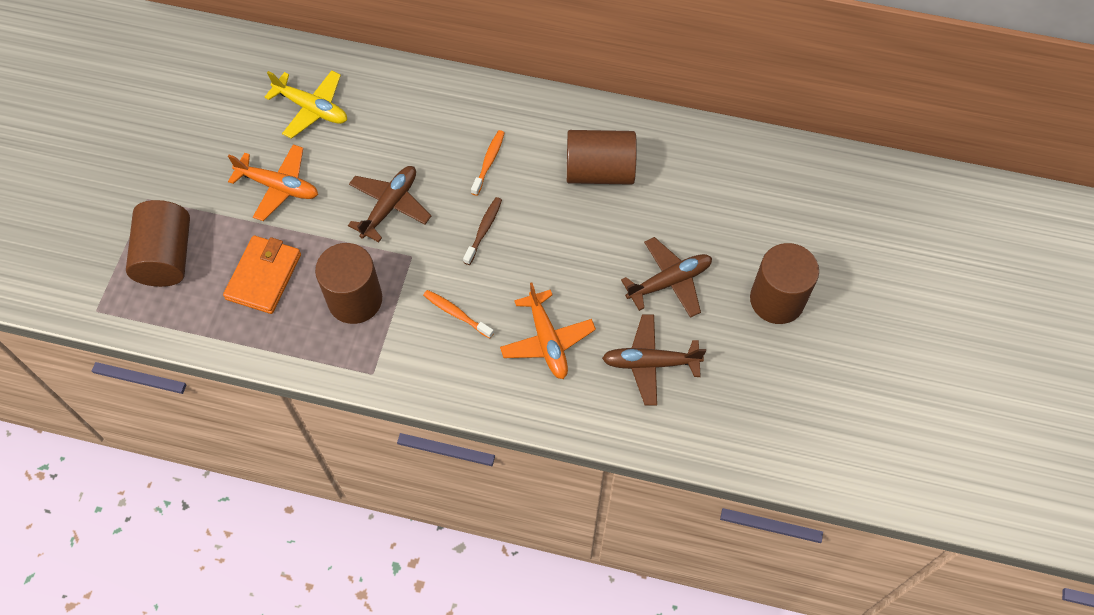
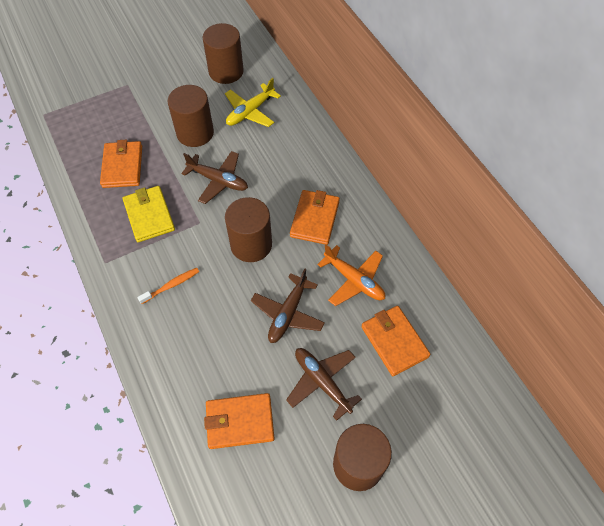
brown toothbrush: 1 -> 0
orange plane: 2 -> 1
orange toothbrush: 2 -> 1
orange wallet: 1 -> 4
yellow wallet: 0 -> 1

